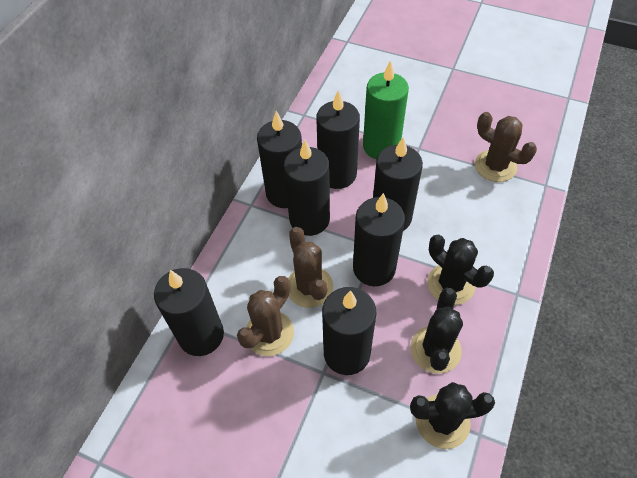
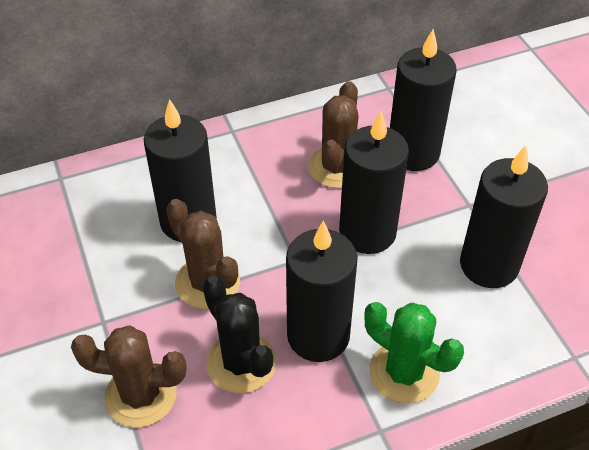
black cactus: 3 -> 1
black candle: 7 -> 5
green cactus: 0 -> 1
green candle: 1 -> 0

